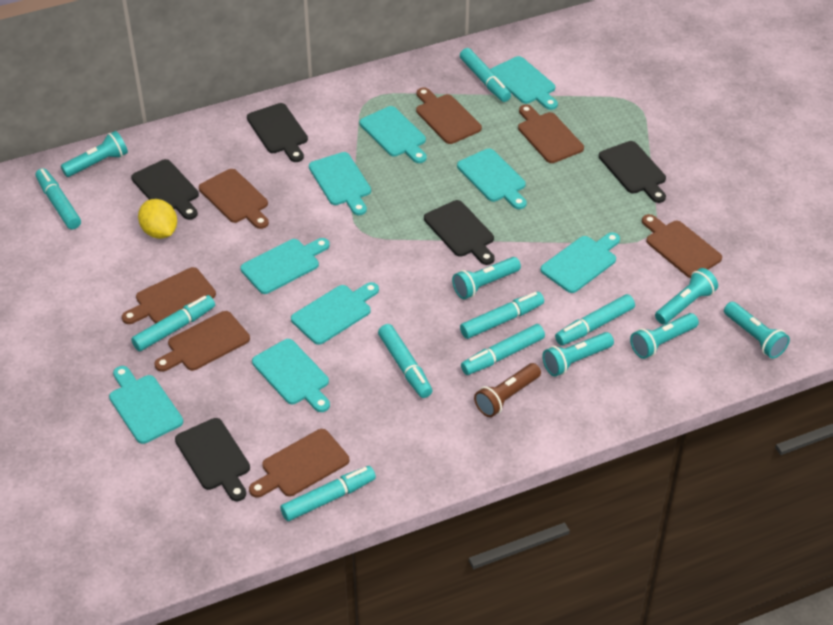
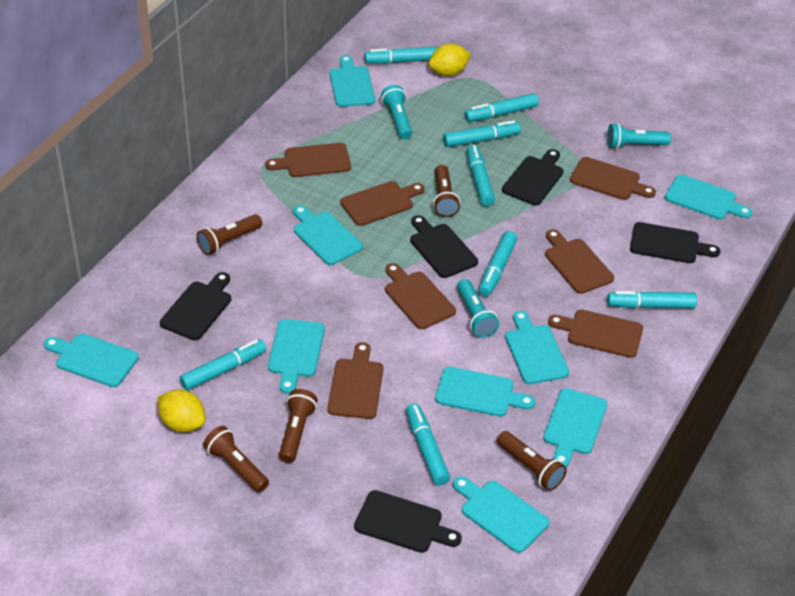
brown flashlight: 1 -> 5
turquoise flashlight: 6 -> 3
yellow lemon: 1 -> 2

